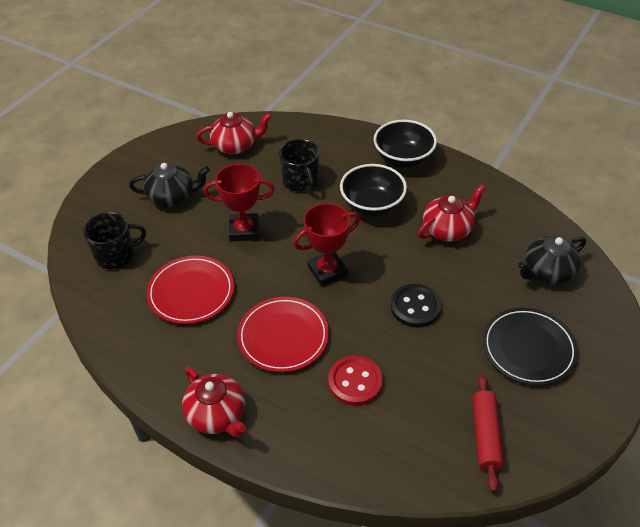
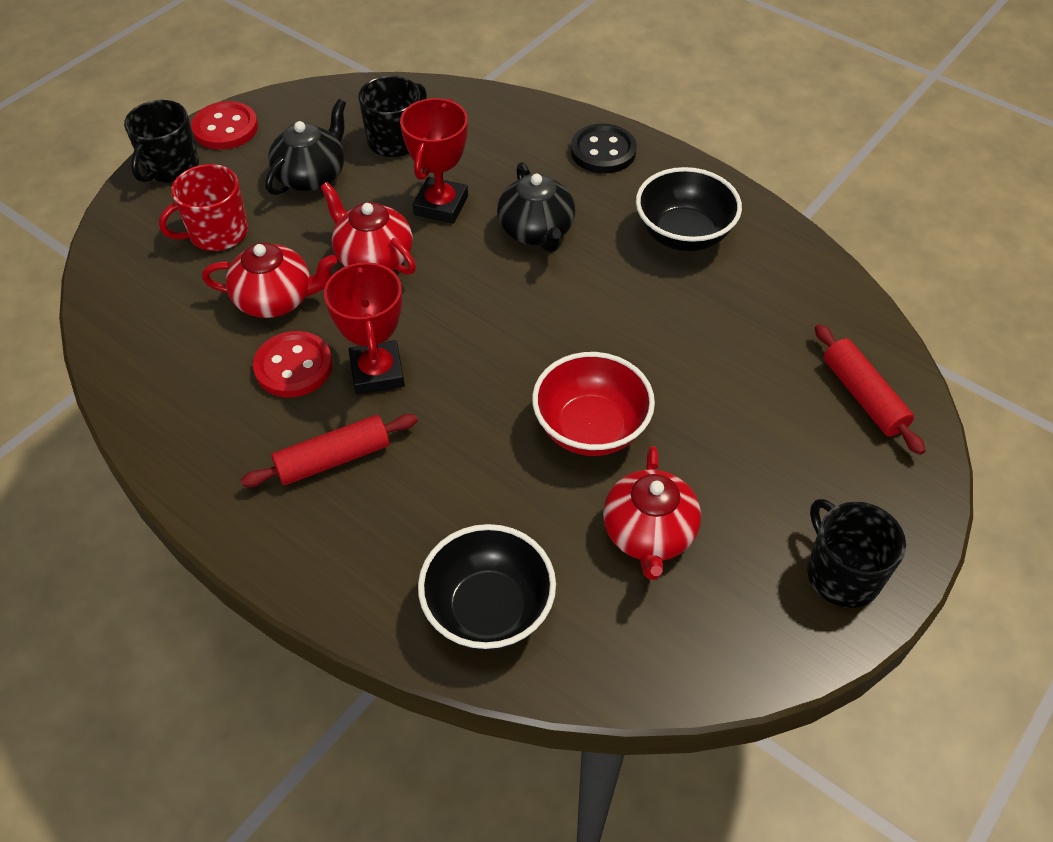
black mug: 2 -> 3
black plate: 1 -> 0
red bowl: 0 -> 1
red button: 1 -> 2
red mug: 0 -> 1
red plate: 2 -> 0
red rolling pin: 1 -> 2

